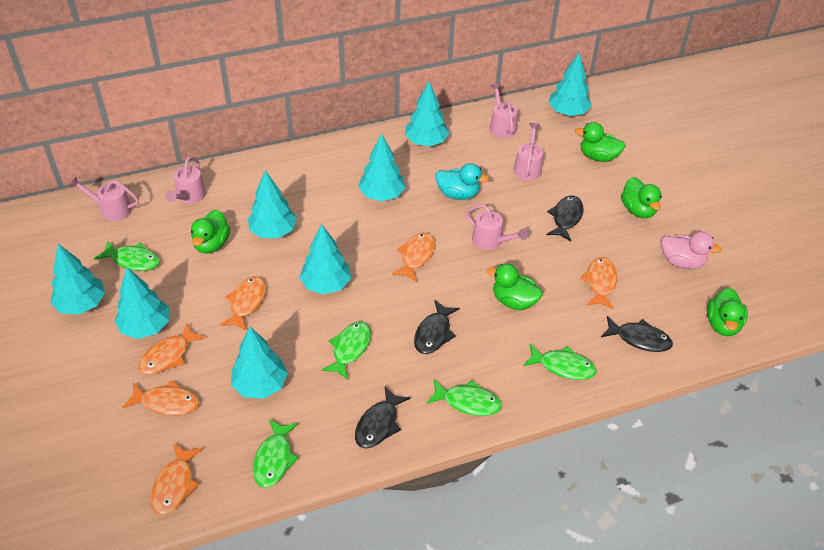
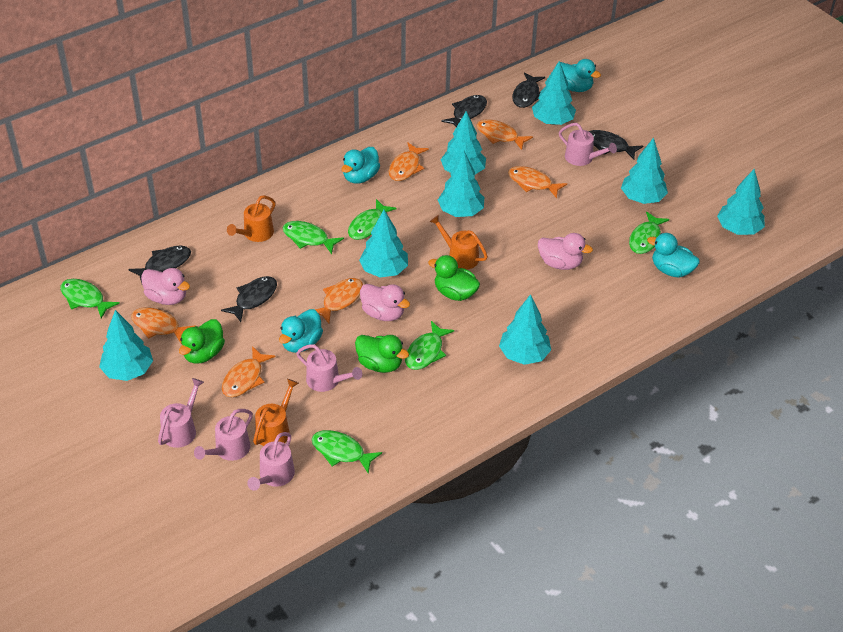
black fish: 4 -> 5
green duck: 5 -> 3
green fish: 5 -> 6
orange watering can: 0 -> 3
pink duck: 1 -> 3
turquoise duck: 1 -> 4

